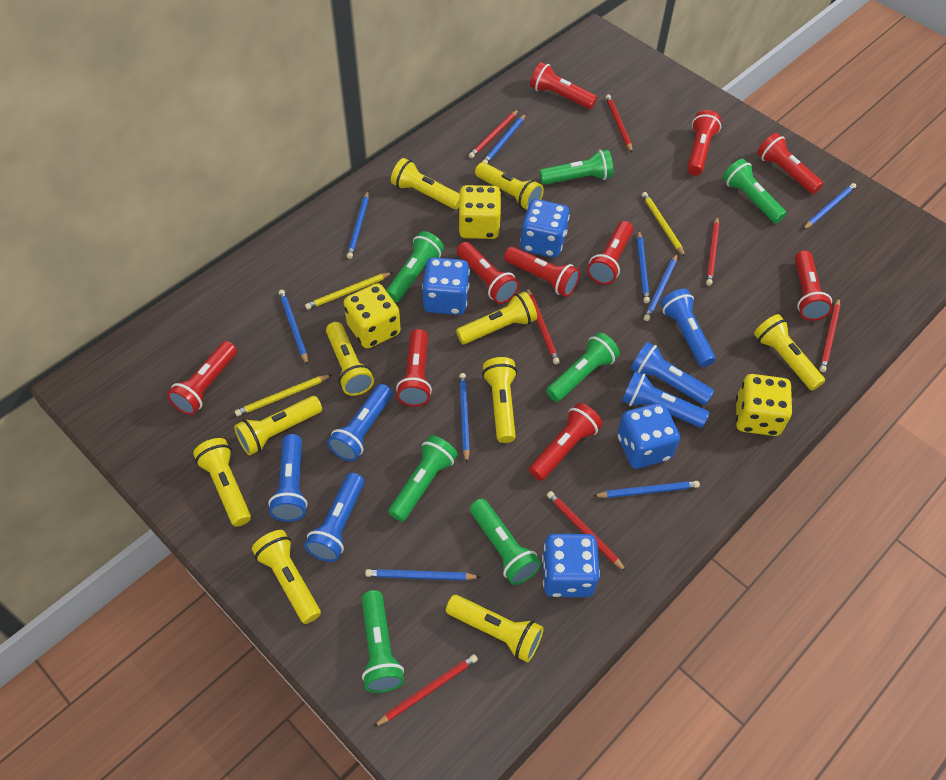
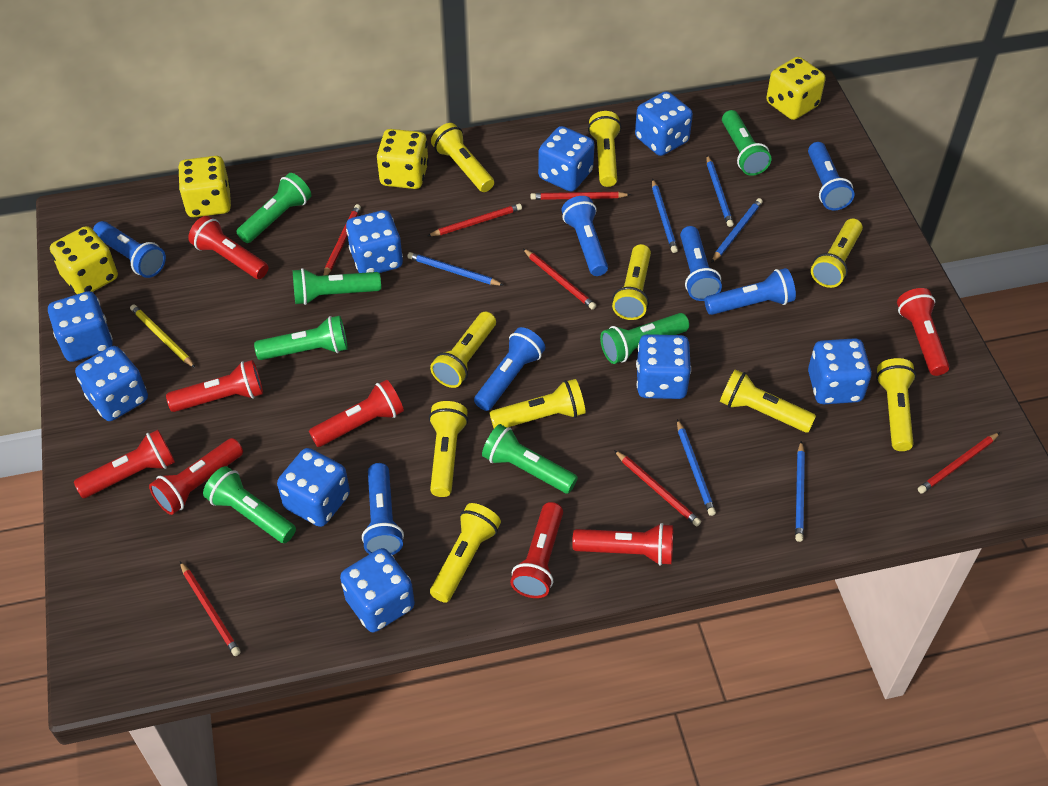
blue dice: 4 -> 9
blue flashlight: 6 -> 7
blue pencil: 9 -> 6
red flashlight: 10 -> 8
yellow dice: 3 -> 4
yellow pencil: 3 -> 1

